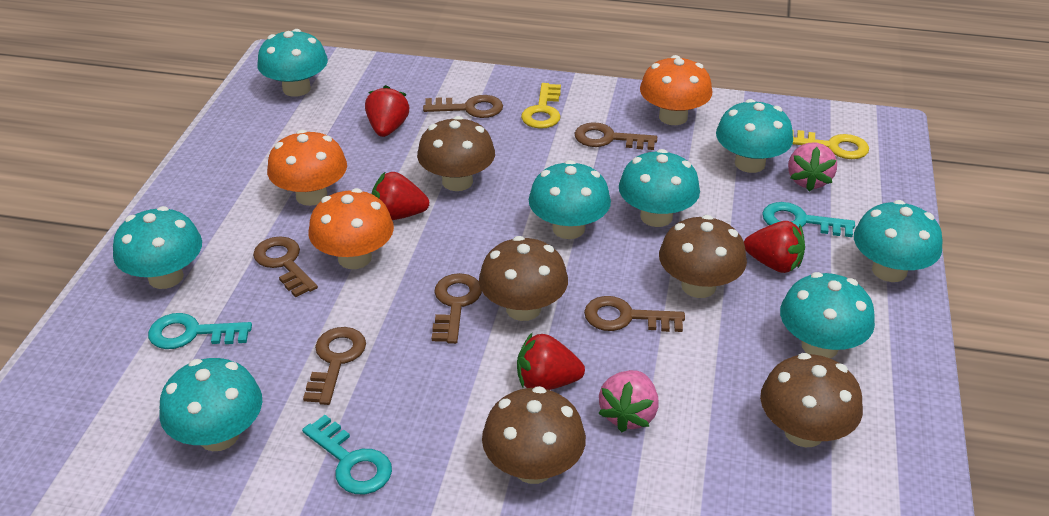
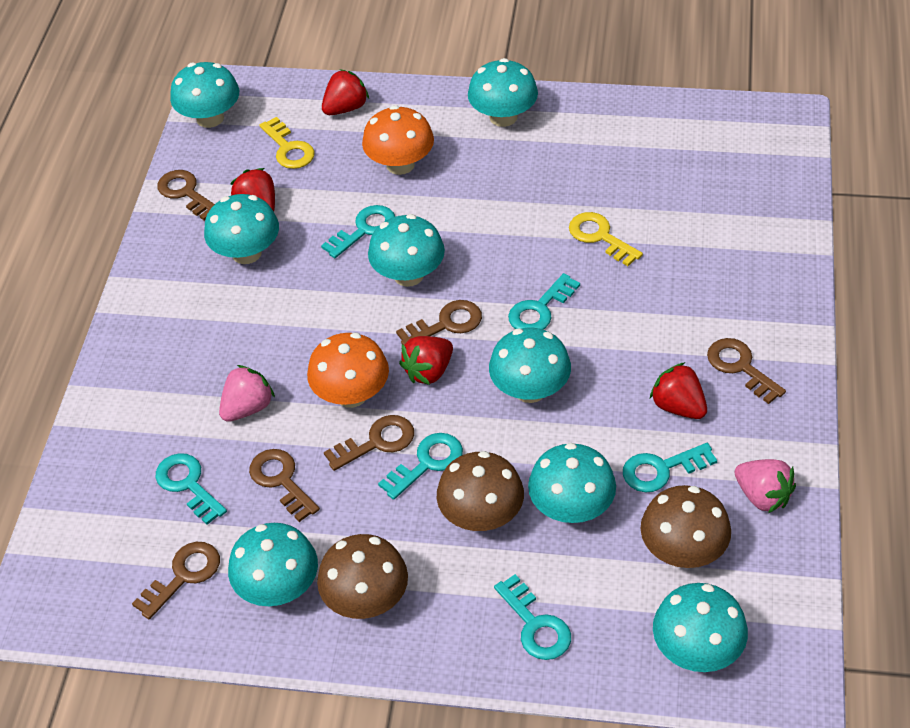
brown mushroom: 5 -> 3
orange mushroom: 3 -> 2
turquoise key: 3 -> 6

